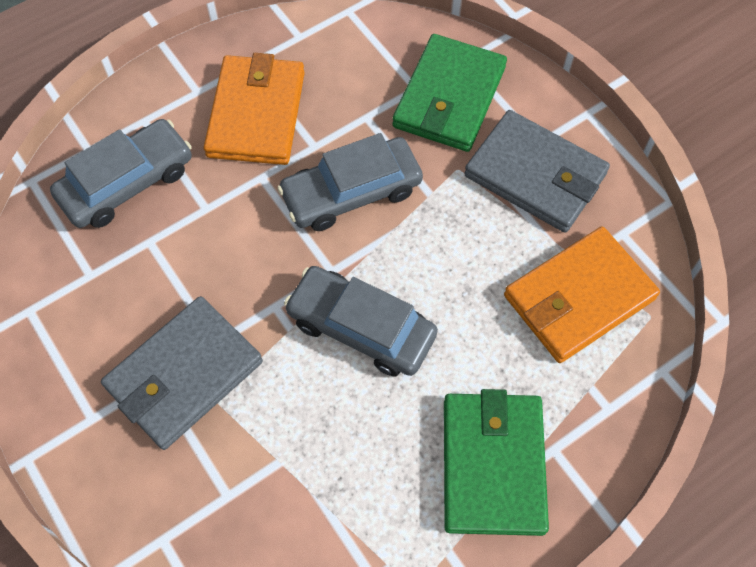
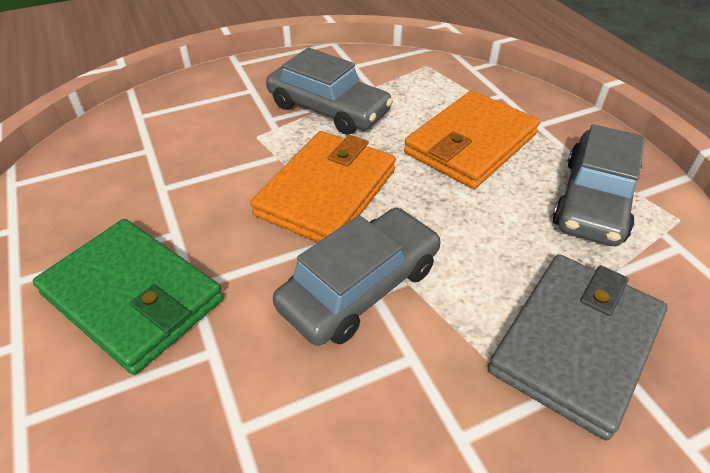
green wallet: 2 -> 1
grey wallet: 2 -> 1

